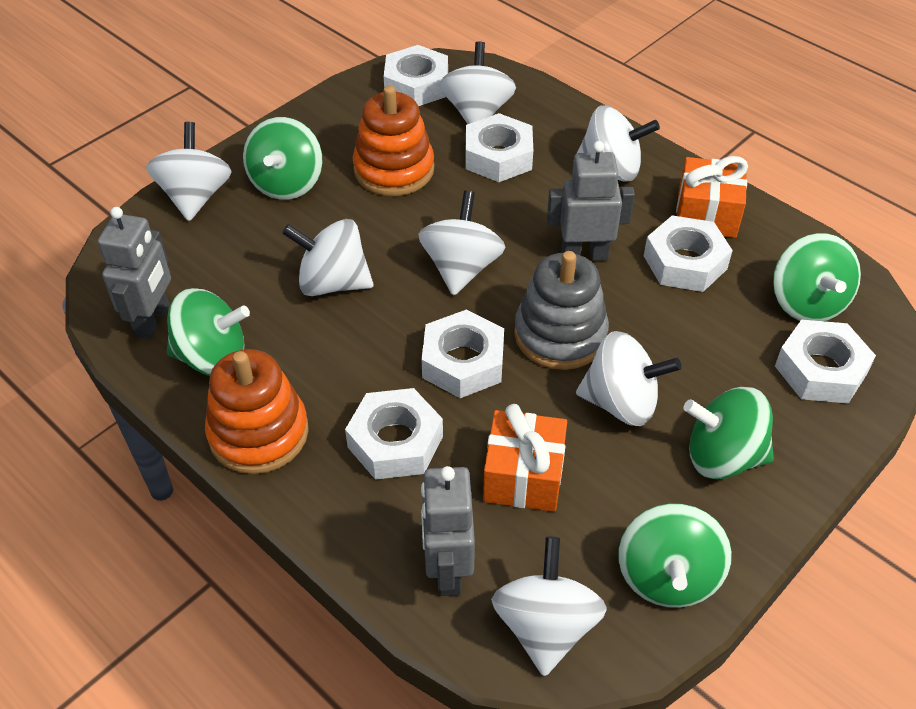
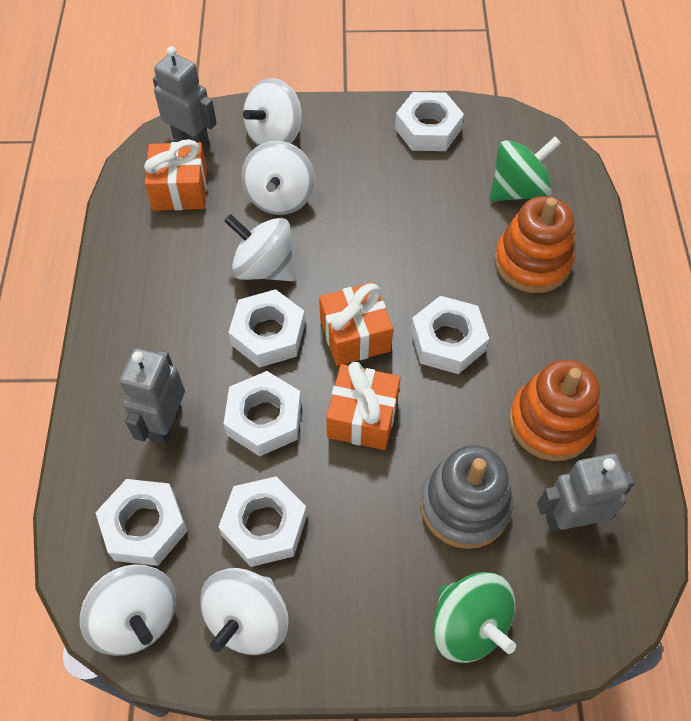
green spinning top: 5 -> 2
orange gift: 2 -> 3
white spinning top: 7 -> 5

